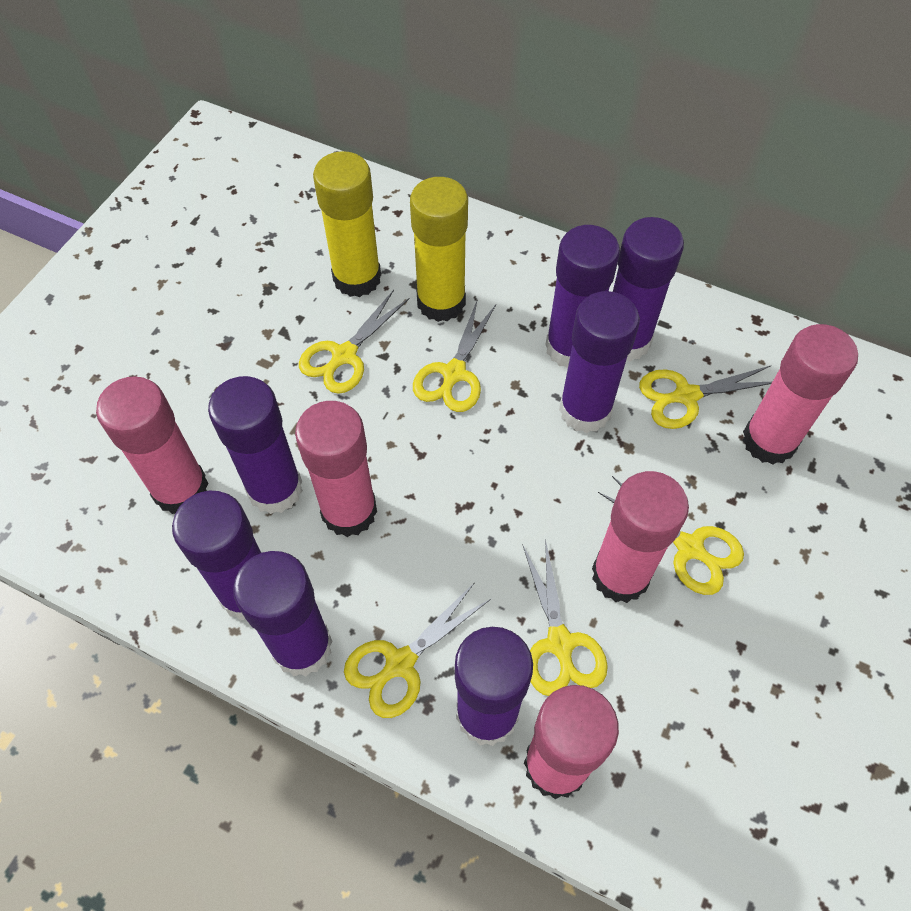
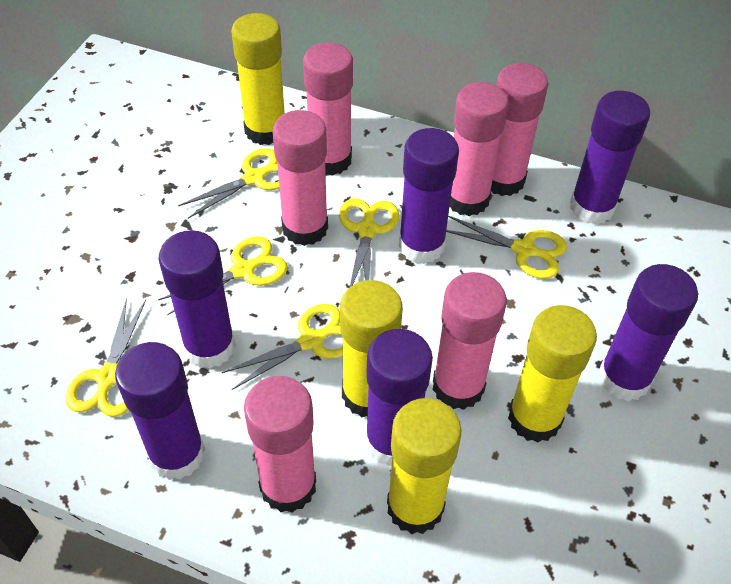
pink glue stick: 5 -> 6
purple glue stick: 7 -> 6
yellow glue stick: 2 -> 4

